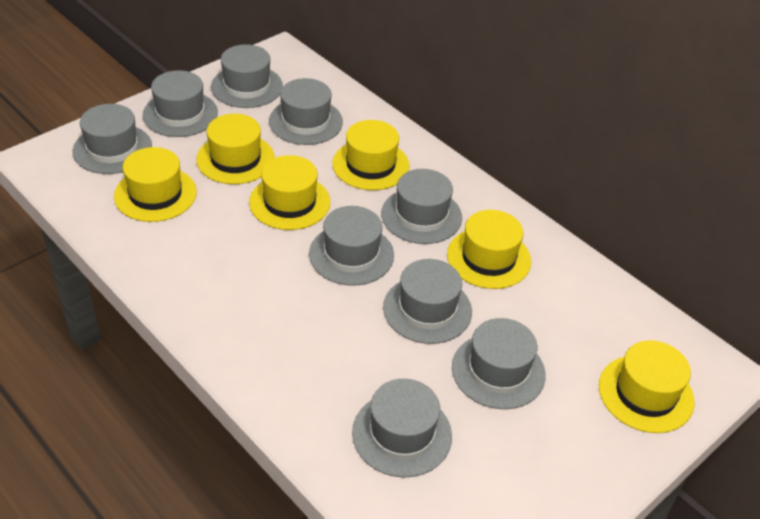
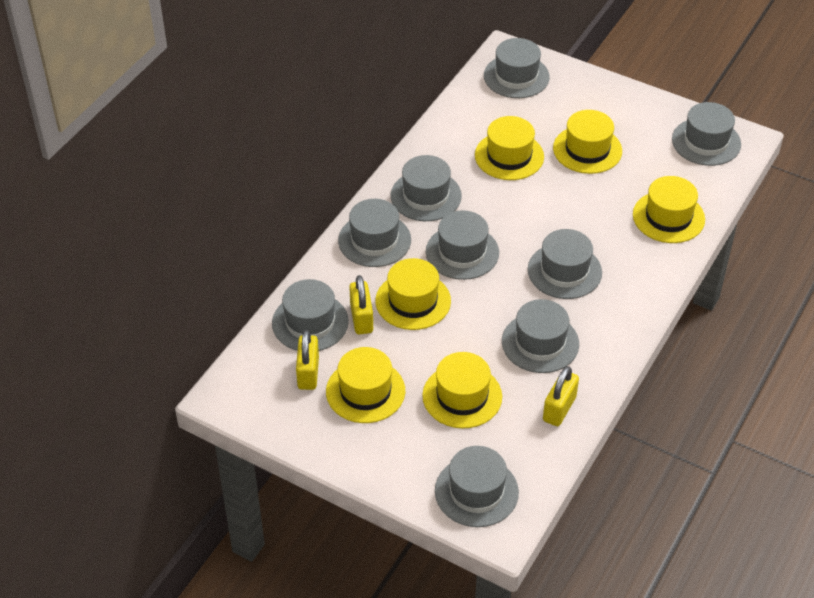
yellow padlock: 0 -> 3

